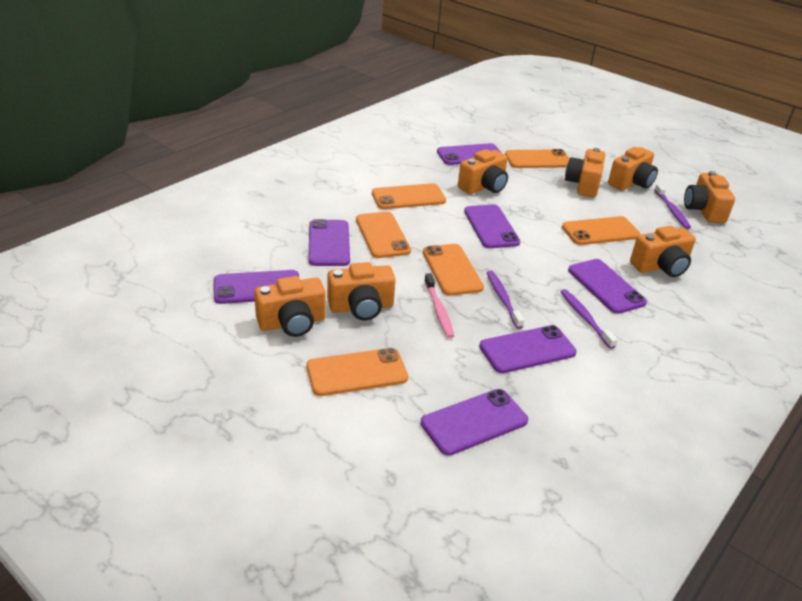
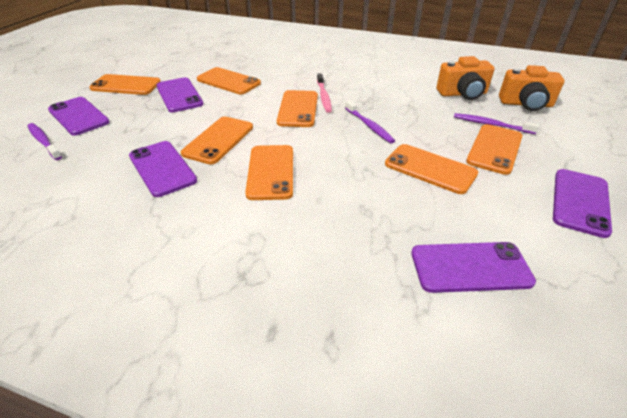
orange camera: 7 -> 2
orange phone: 6 -> 7
purple phone: 7 -> 5

